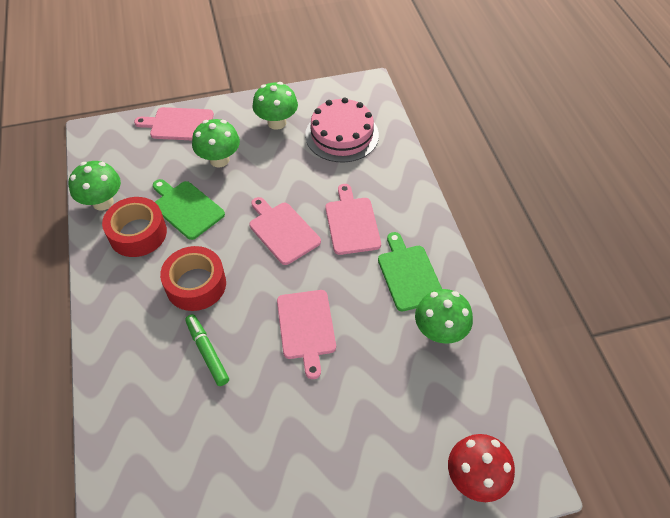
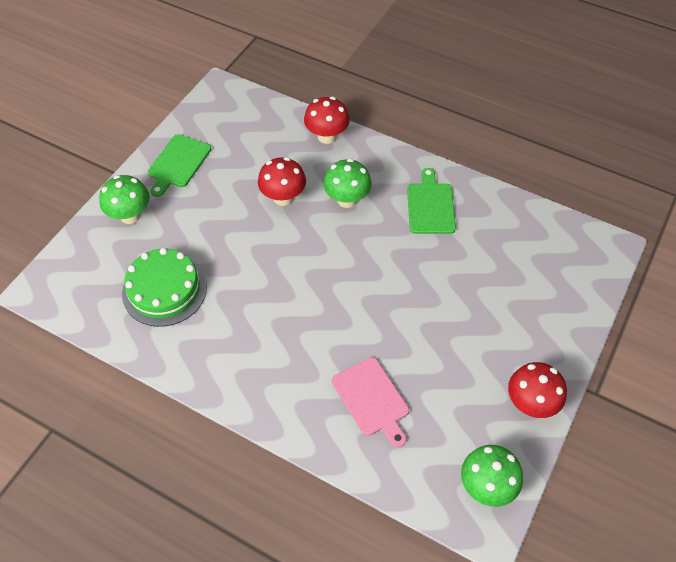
green cake: 0 -> 1
green marker: 1 -> 0
green mushroom: 4 -> 3
pink cake: 1 -> 0
pink cutting board: 4 -> 1
red mushroom: 1 -> 3
red tape: 2 -> 0

